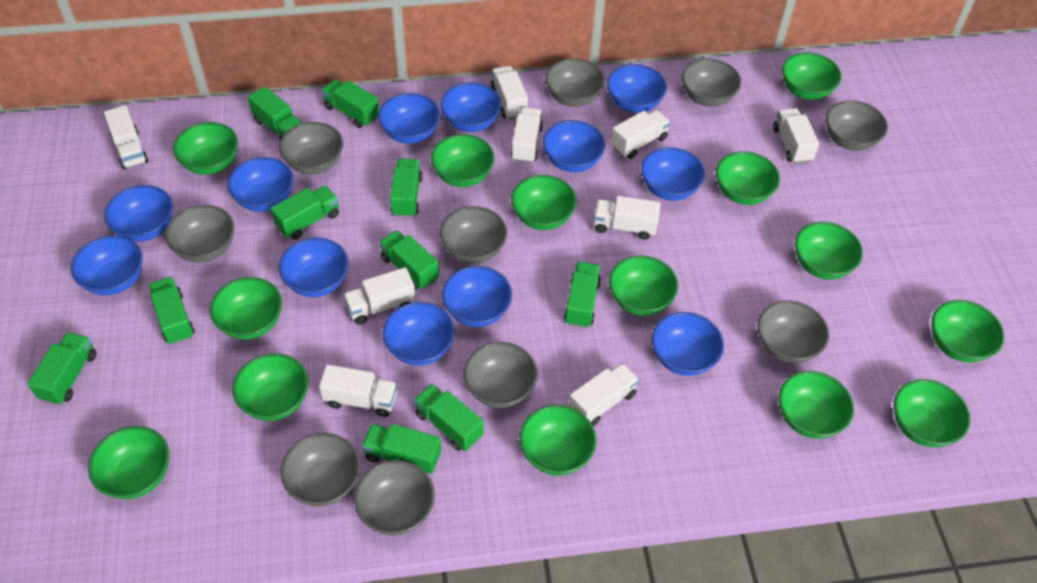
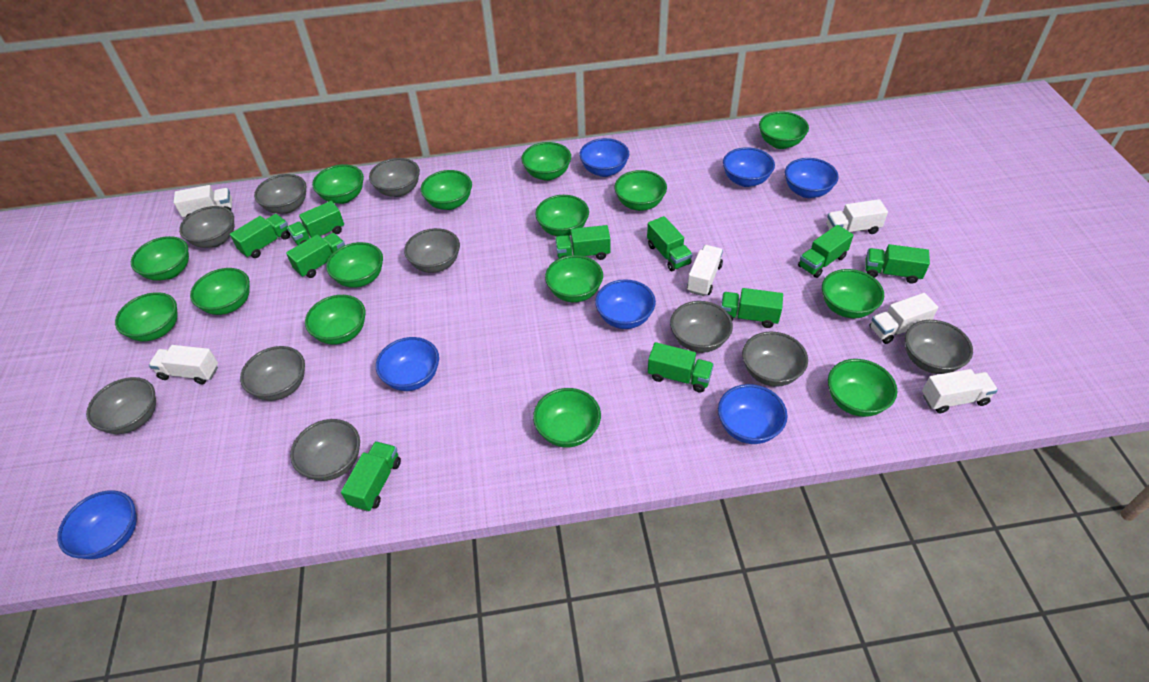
blue bowl: 12 -> 7
green bowl: 14 -> 15
white truck: 9 -> 6

